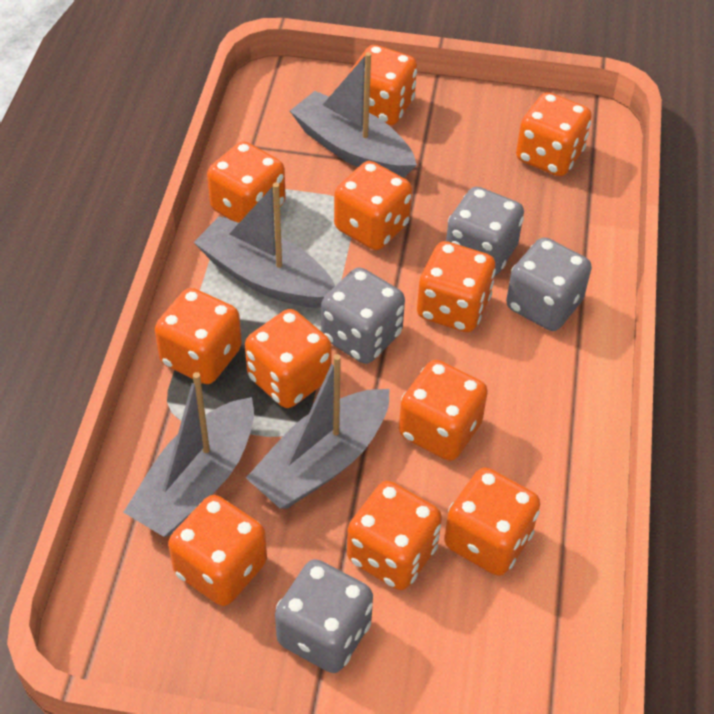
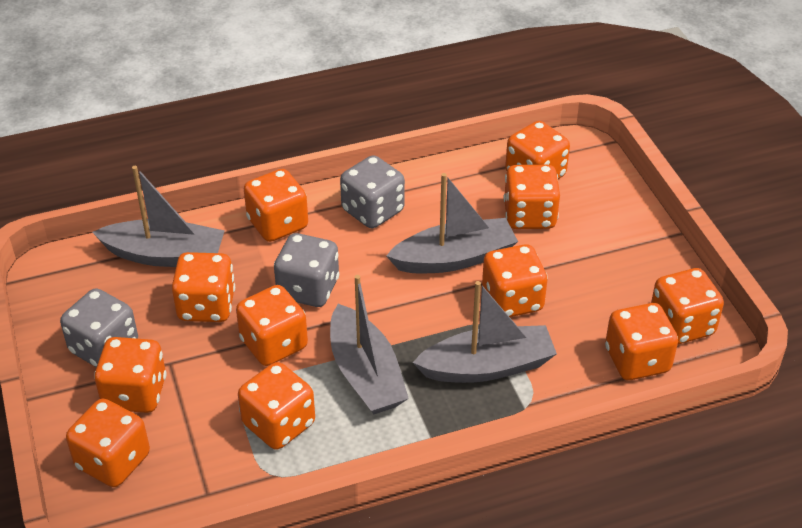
grey dice: 4 -> 3

